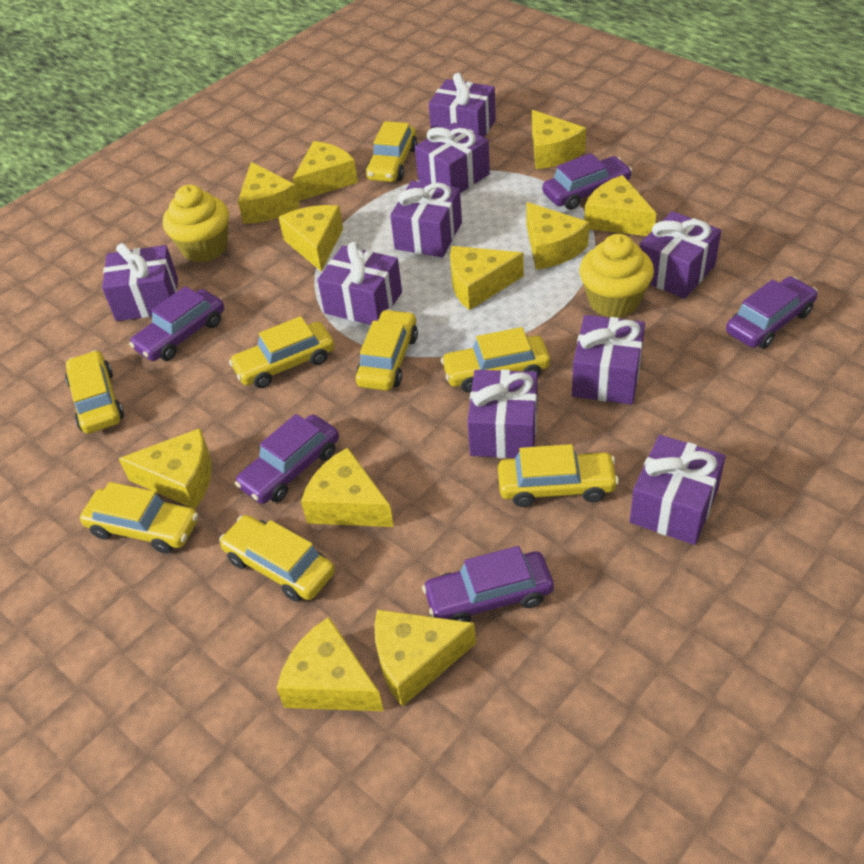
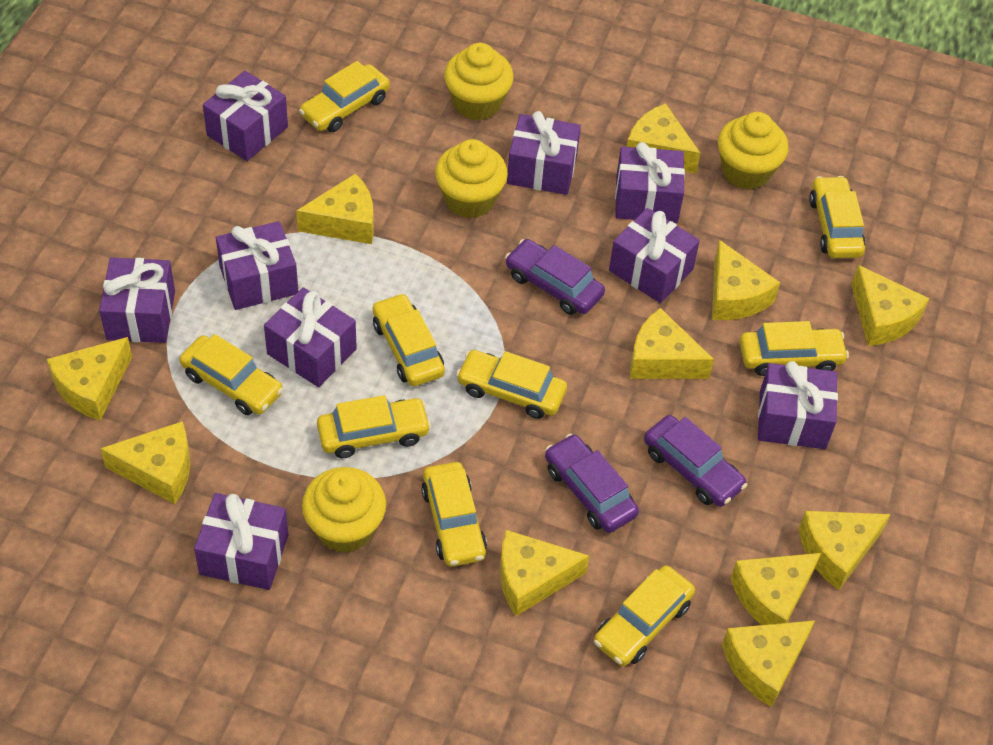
purple car: 5 -> 3
yellow car: 8 -> 9
yellow cupcake: 2 -> 4

